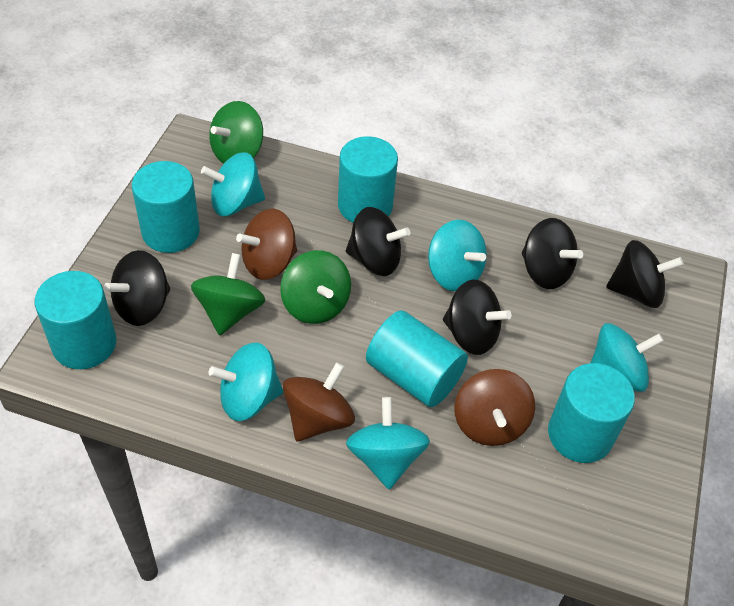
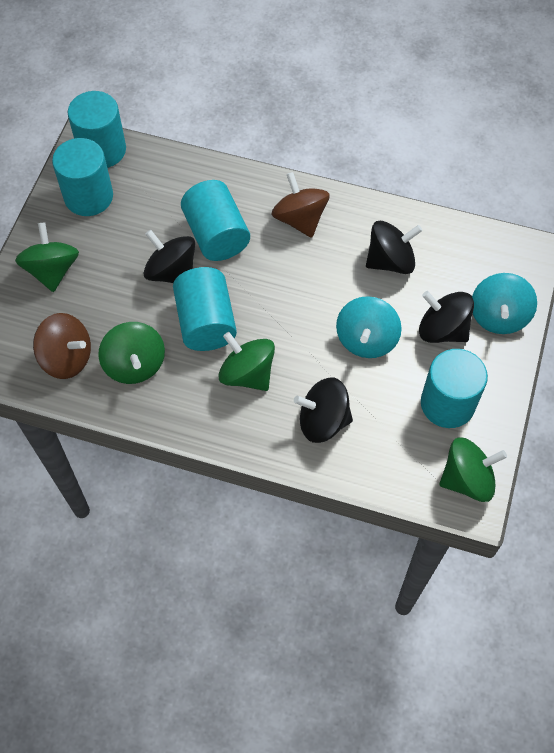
black spinning top: 5 -> 4
brown spinning top: 3 -> 2
green spinning top: 3 -> 4
turquoise spinning top: 5 -> 2

